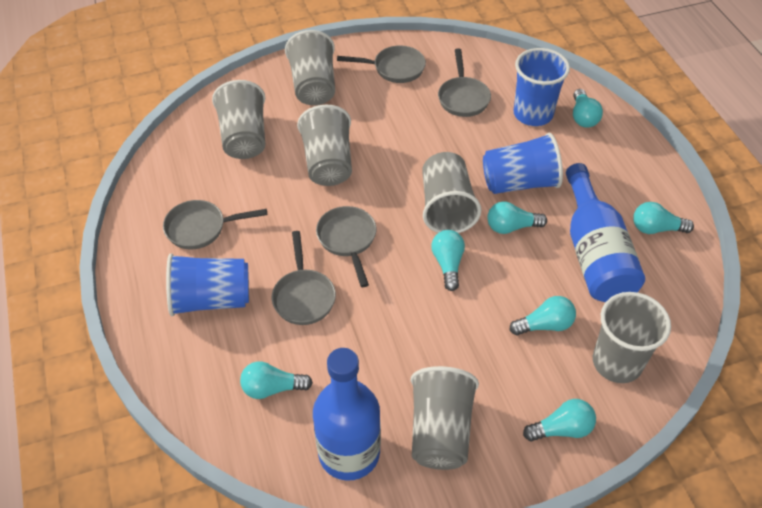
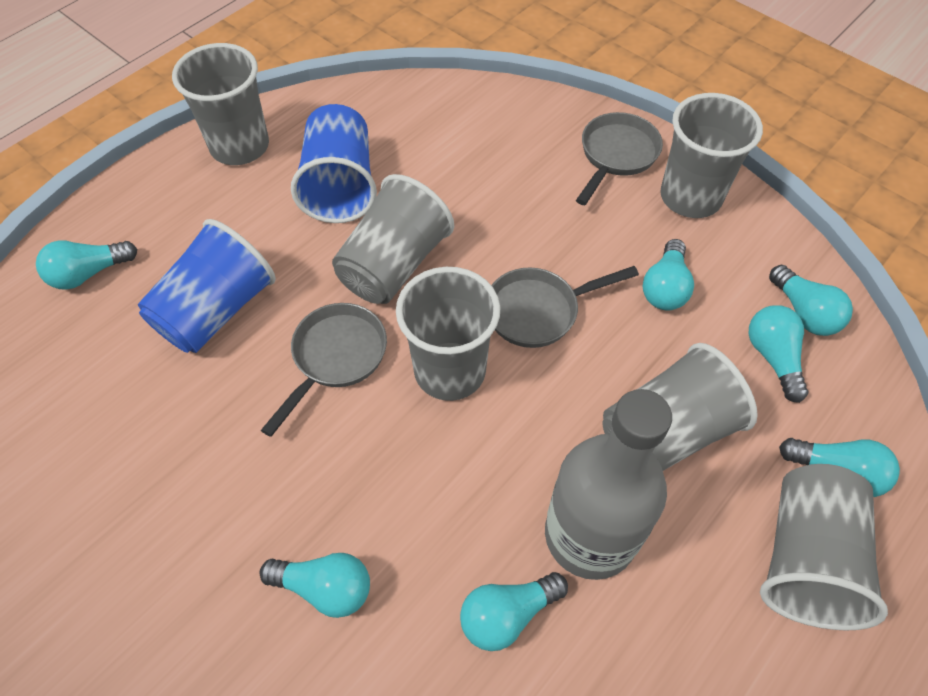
blue bottle: 2 -> 0
blue cup: 3 -> 2
grey bottle: 0 -> 1
grey pan: 5 -> 3

